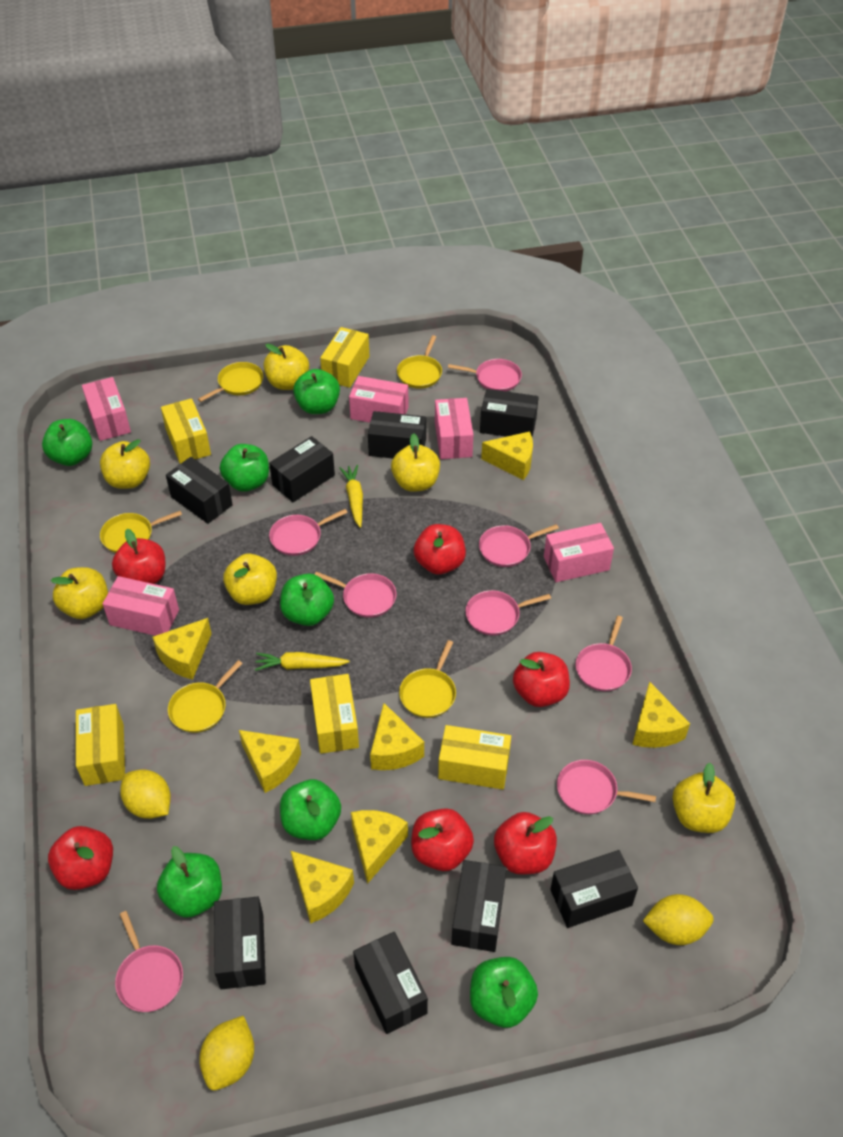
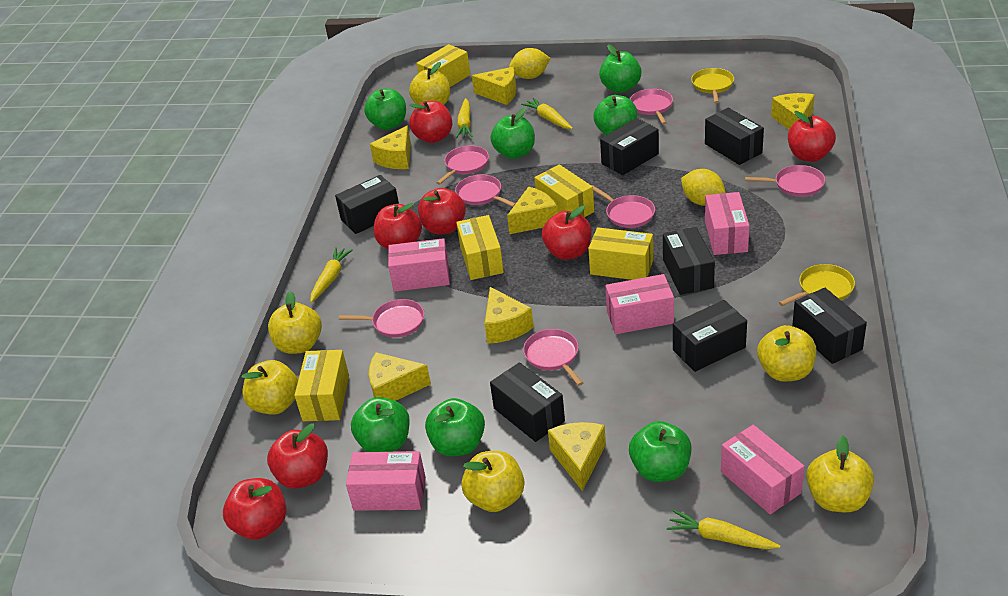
black box: 8 -> 7
pink pan: 8 -> 7
red apple: 6 -> 7
yellow carrot: 2 -> 4
yellow lemon: 3 -> 2
yellow pan: 5 -> 2

